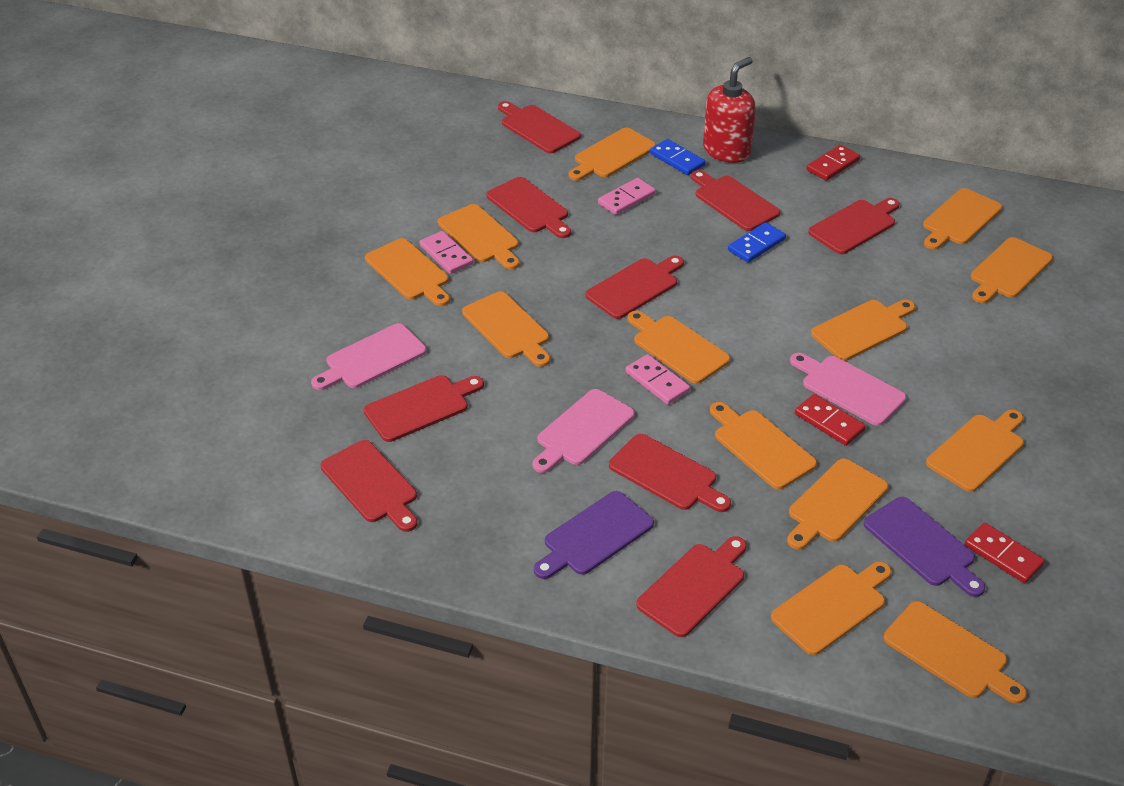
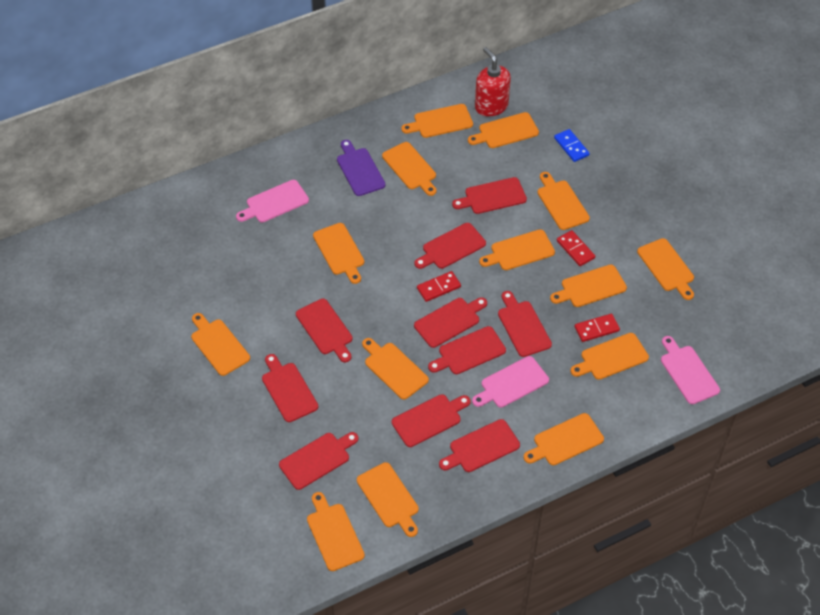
blue domino: 2 -> 1
orange cutting board: 13 -> 14
pink domino: 3 -> 0
purple cutting board: 2 -> 1
red cutting board: 9 -> 10

